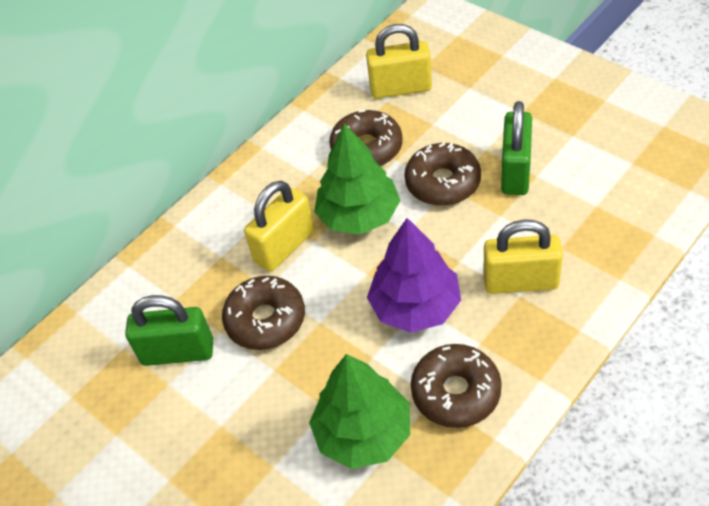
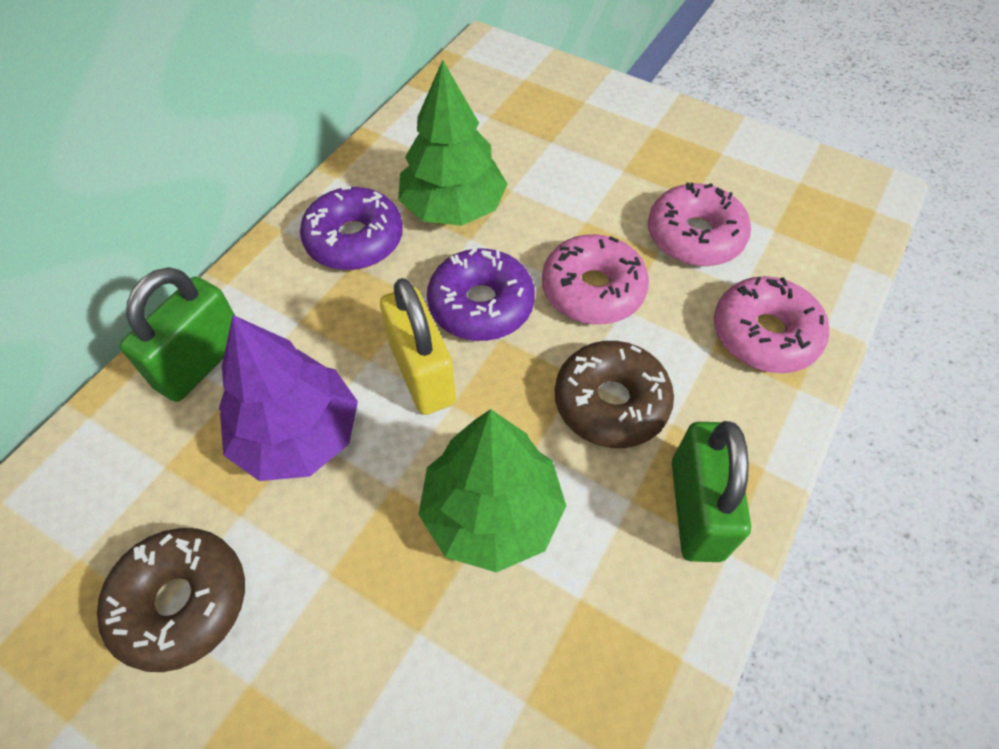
brown donut: 4 -> 2
pink donut: 0 -> 3
purple donut: 0 -> 2
yellow padlock: 3 -> 1

